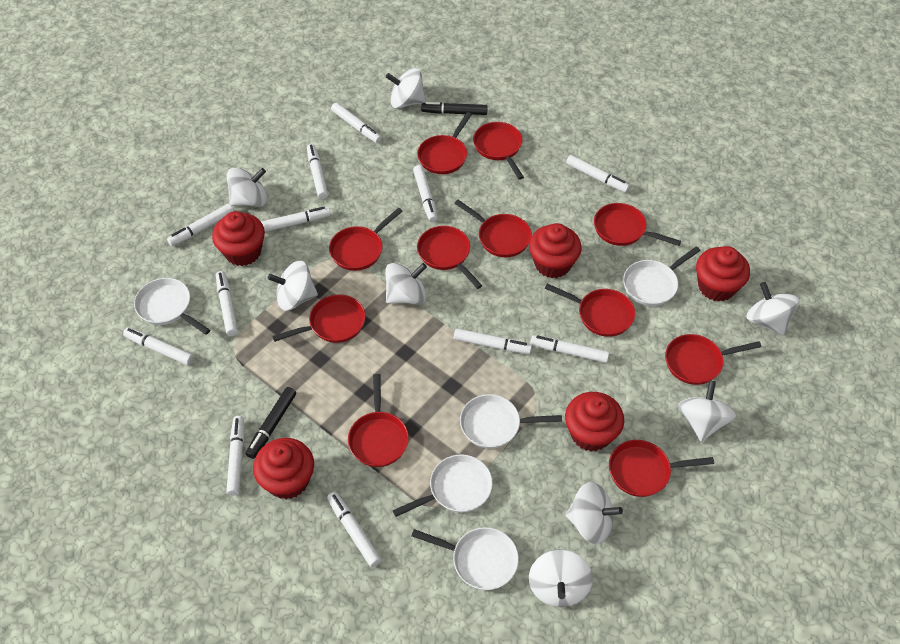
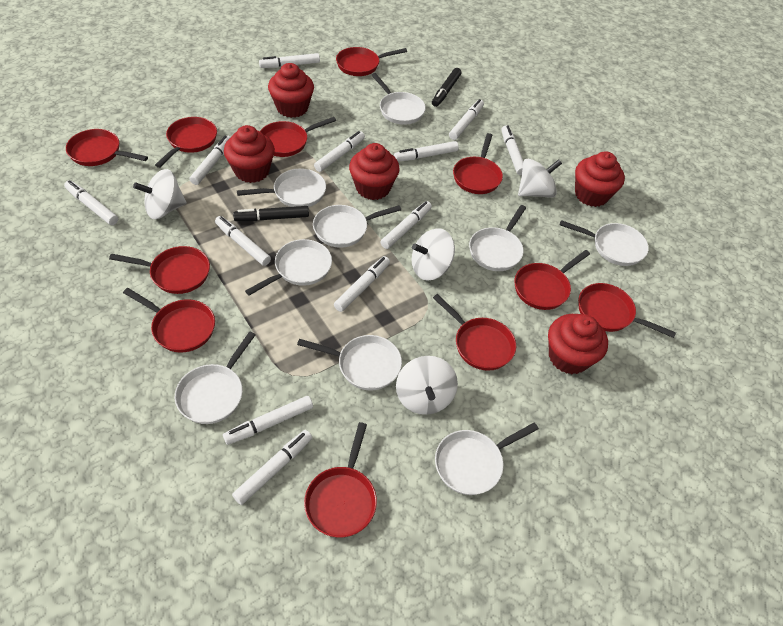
white pan: 5 -> 9
white spinning top: 8 -> 4

